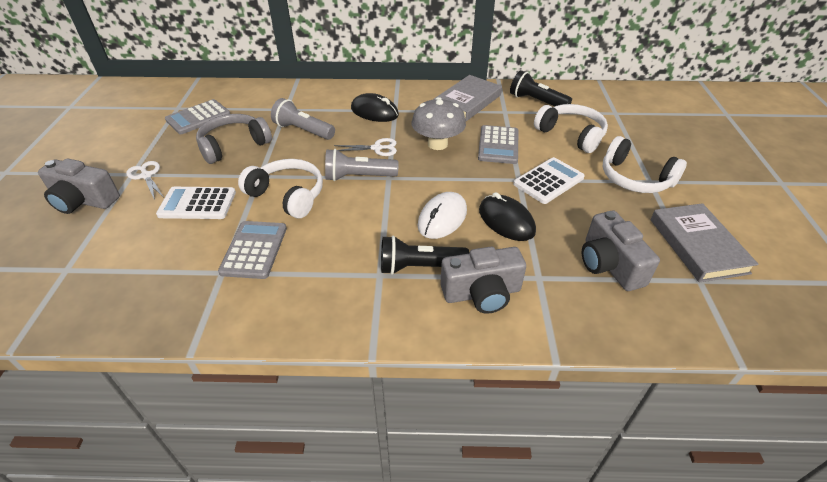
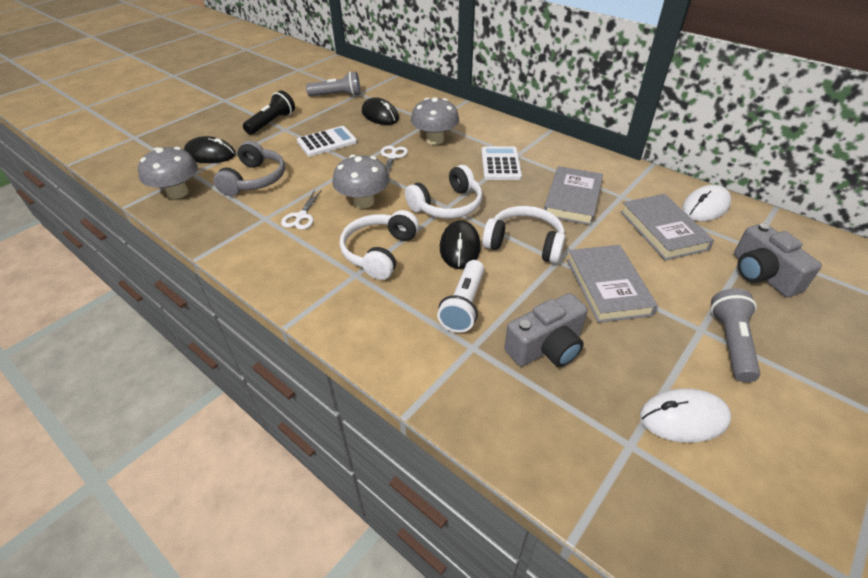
black flashlight: 2 -> 1
black mouse: 2 -> 3
grey book: 2 -> 3
grey calculator: 3 -> 0
grey camera: 3 -> 2
grey mushroom: 1 -> 3
white flashlight: 0 -> 1
white mouse: 1 -> 2

